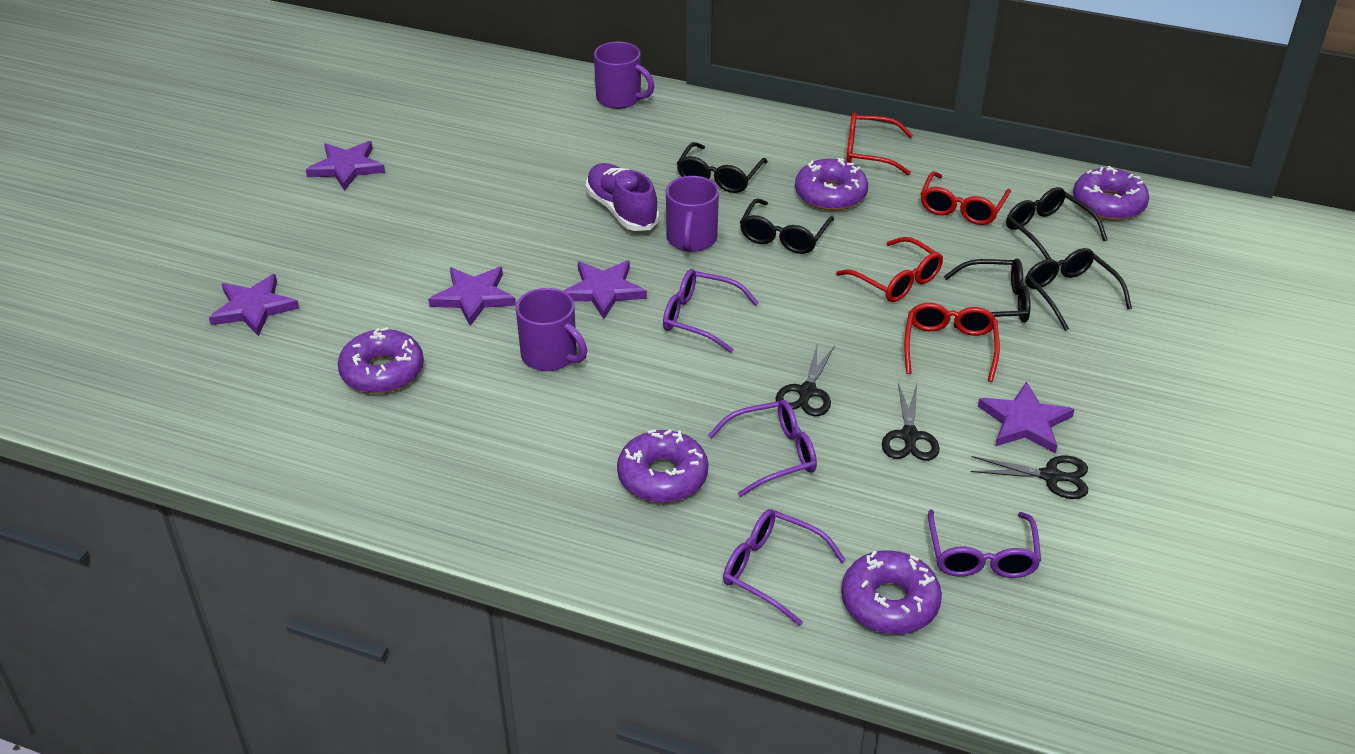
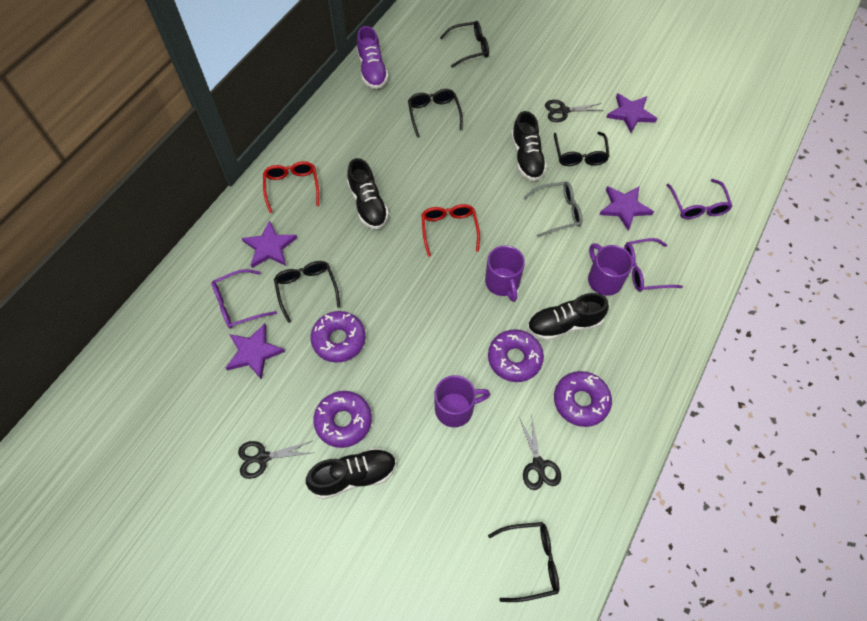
black shoe: 0 -> 4
grey glasses: 0 -> 1
purple donut: 5 -> 4
purple glasses: 4 -> 3
purple star: 5 -> 4
red glasses: 4 -> 2

